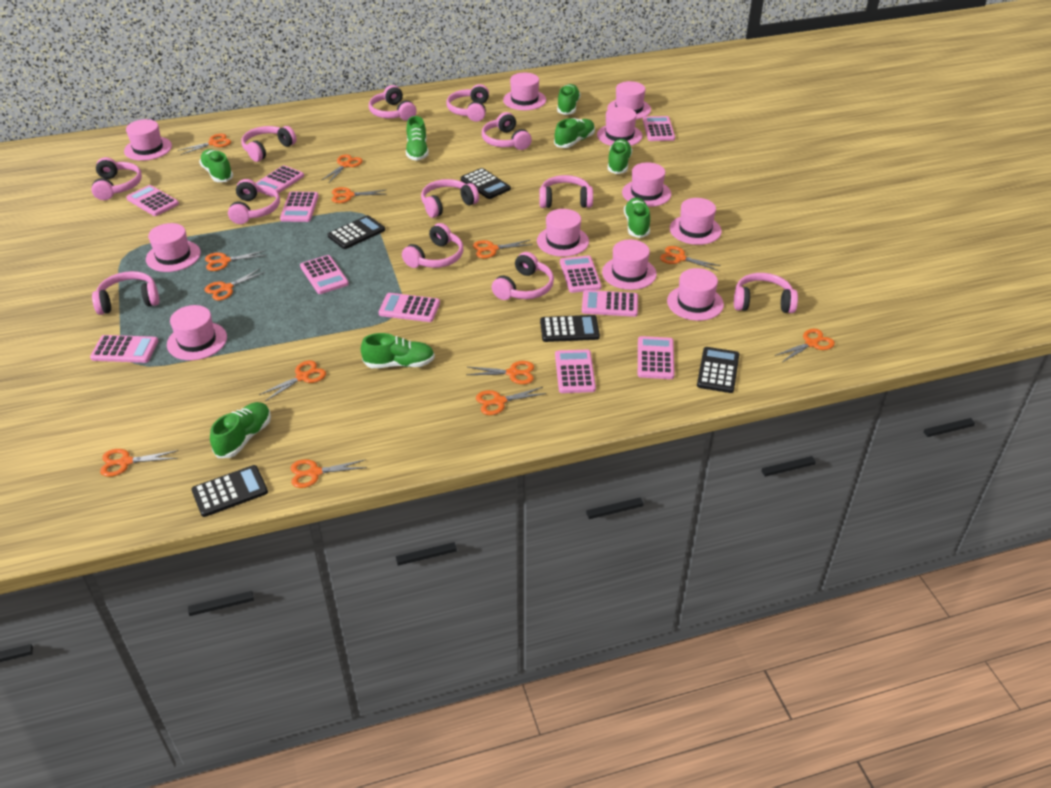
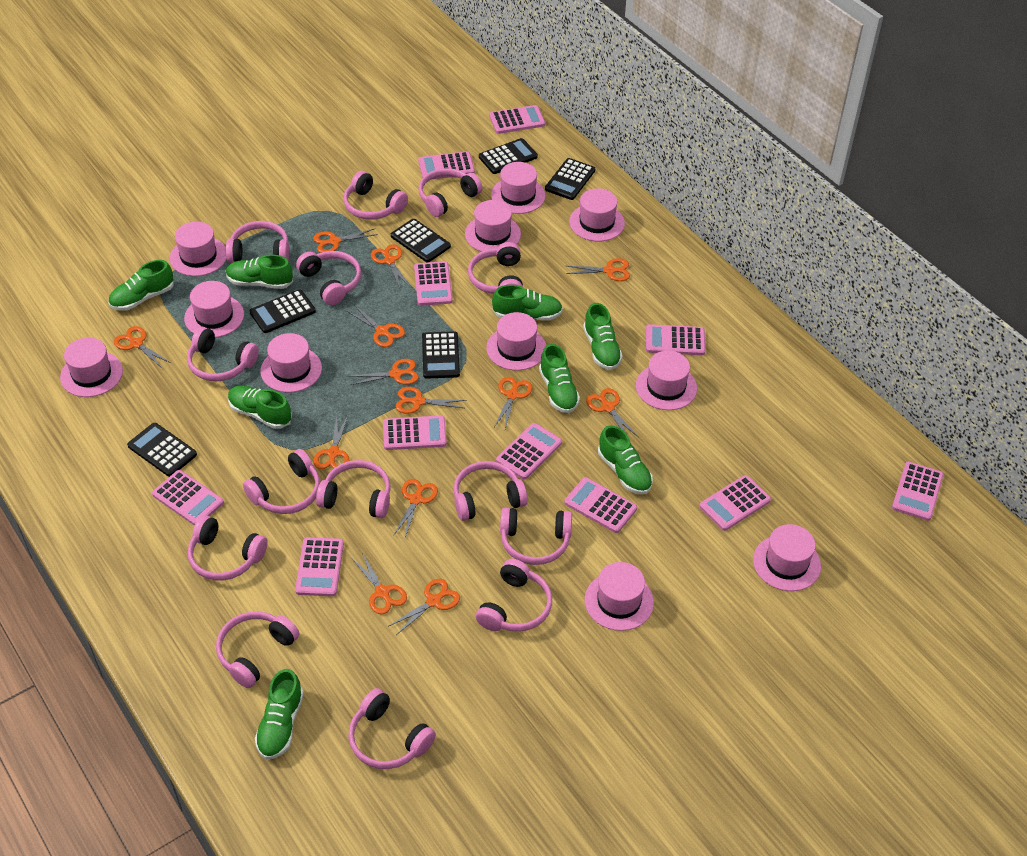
black calculator: 5 -> 6
pink headphones: 12 -> 14

